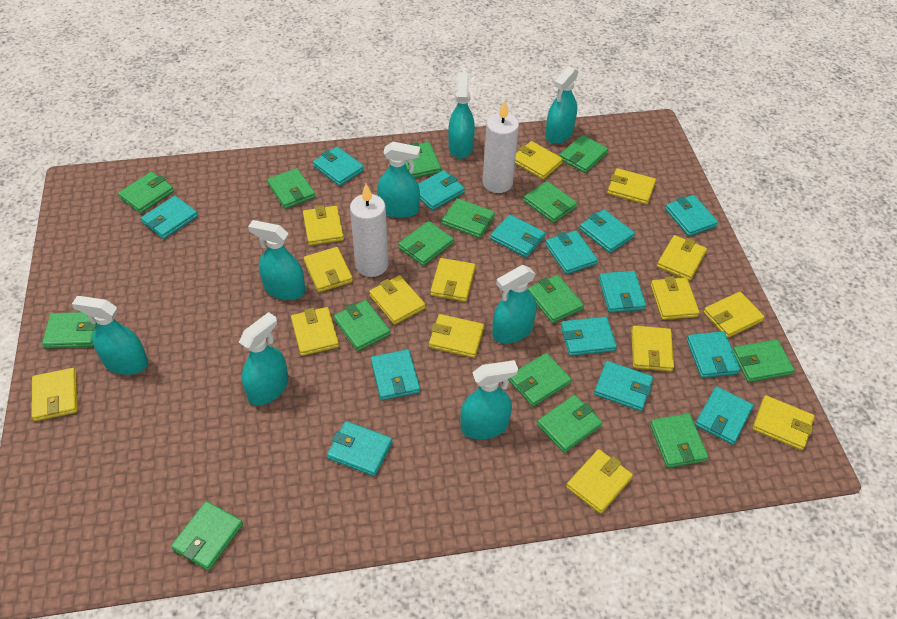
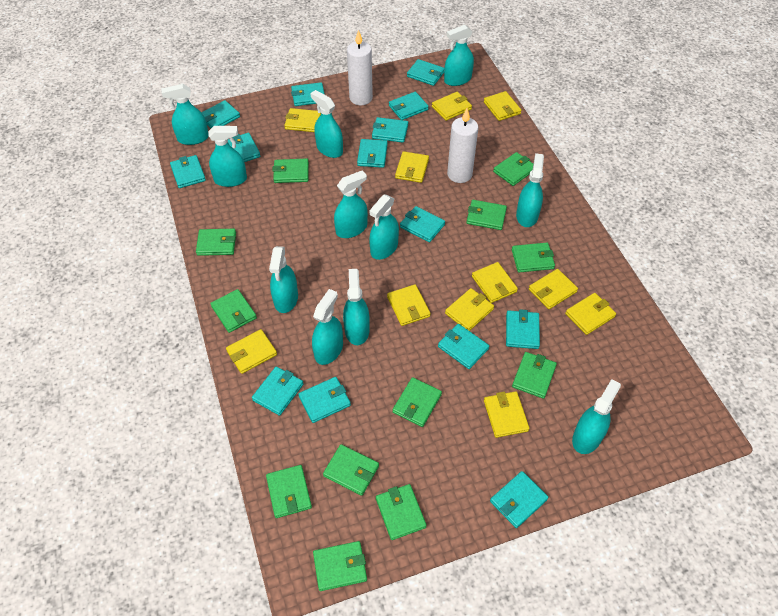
green wallet: 15 -> 12
turquoise spray bottle: 8 -> 11
yellow wallet: 15 -> 11

